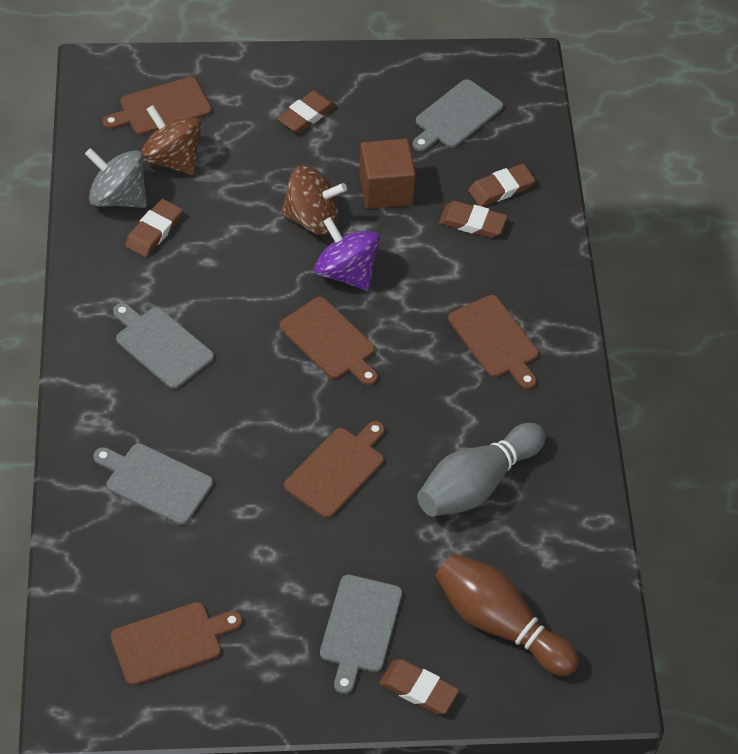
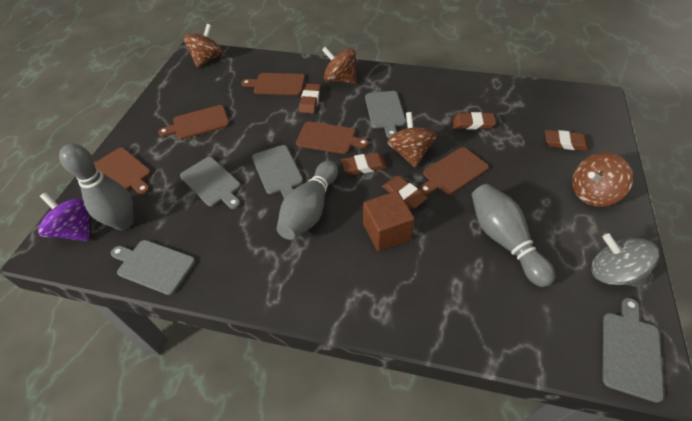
brown bowling pin: 1 -> 0
brown spinning top: 2 -> 4
grey bowling pin: 1 -> 3
grey cutting board: 4 -> 5

